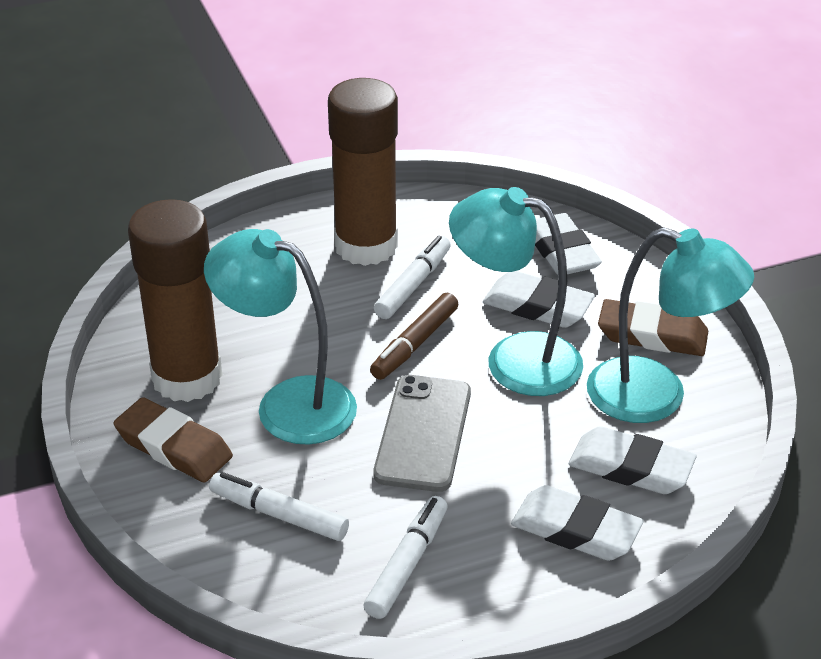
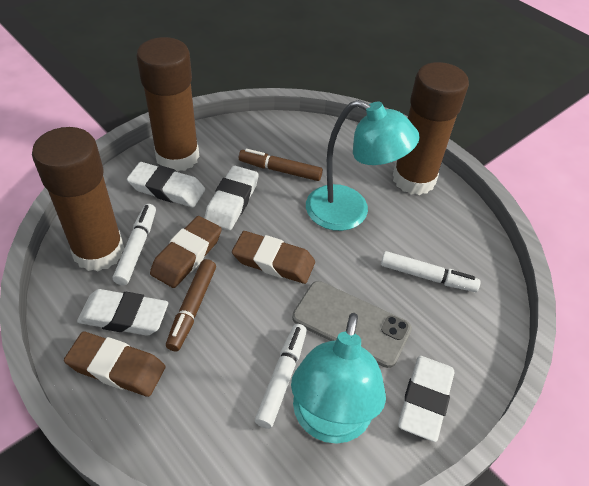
brown eraser: 2 -> 3
brown glue stick: 2 -> 3
brown marker: 1 -> 2
turquoise lamp: 3 -> 2

